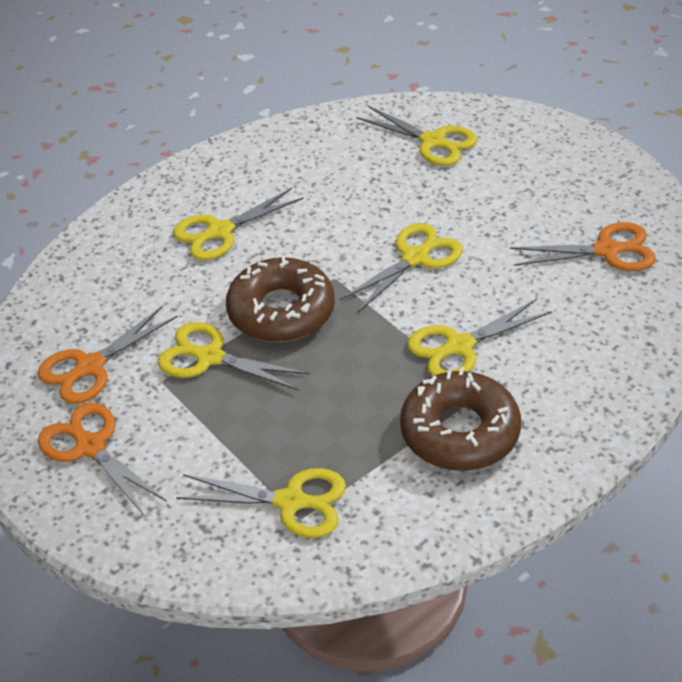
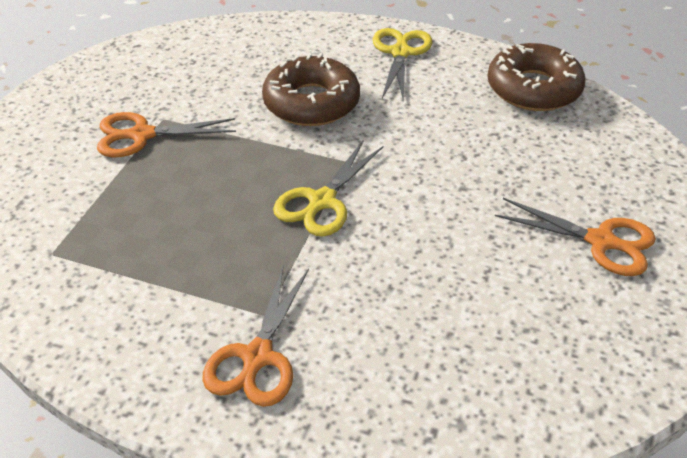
yellow scissors: 6 -> 2

